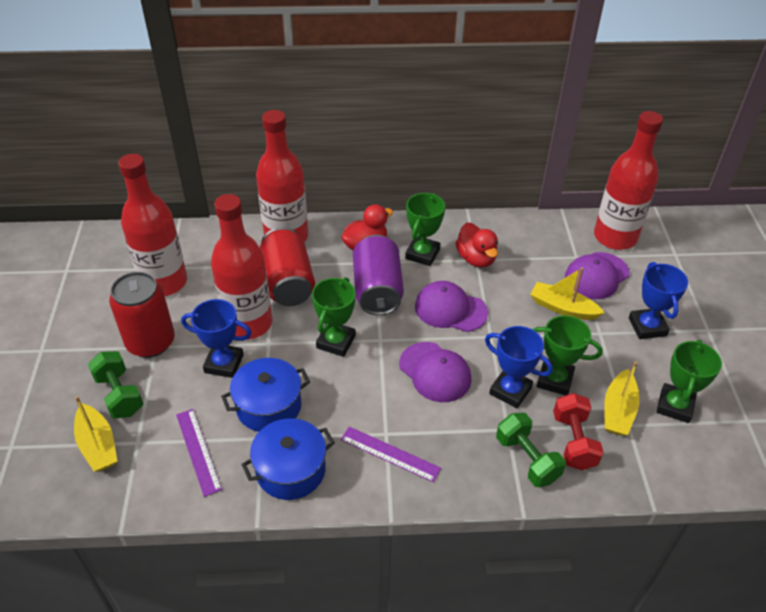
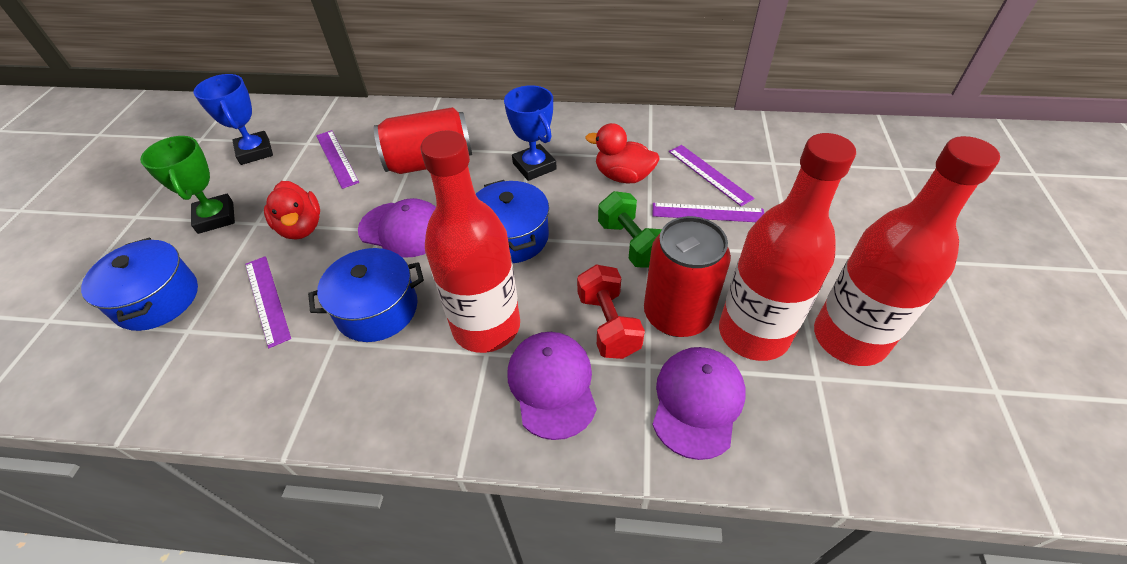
blue pot: 2 -> 3
blue trophy: 3 -> 2
green dumbbell: 2 -> 1
green trophy: 4 -> 1
purple can: 1 -> 0
purple ruler: 2 -> 4
red bottle: 4 -> 3
yellow boat: 3 -> 0

